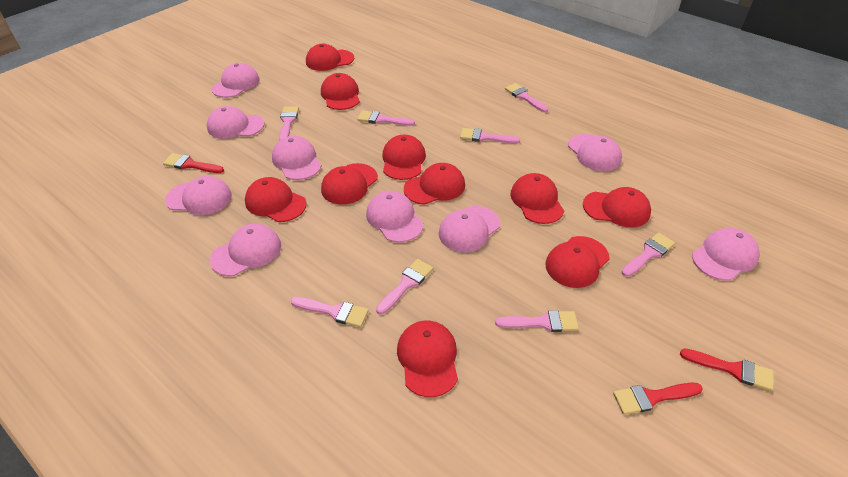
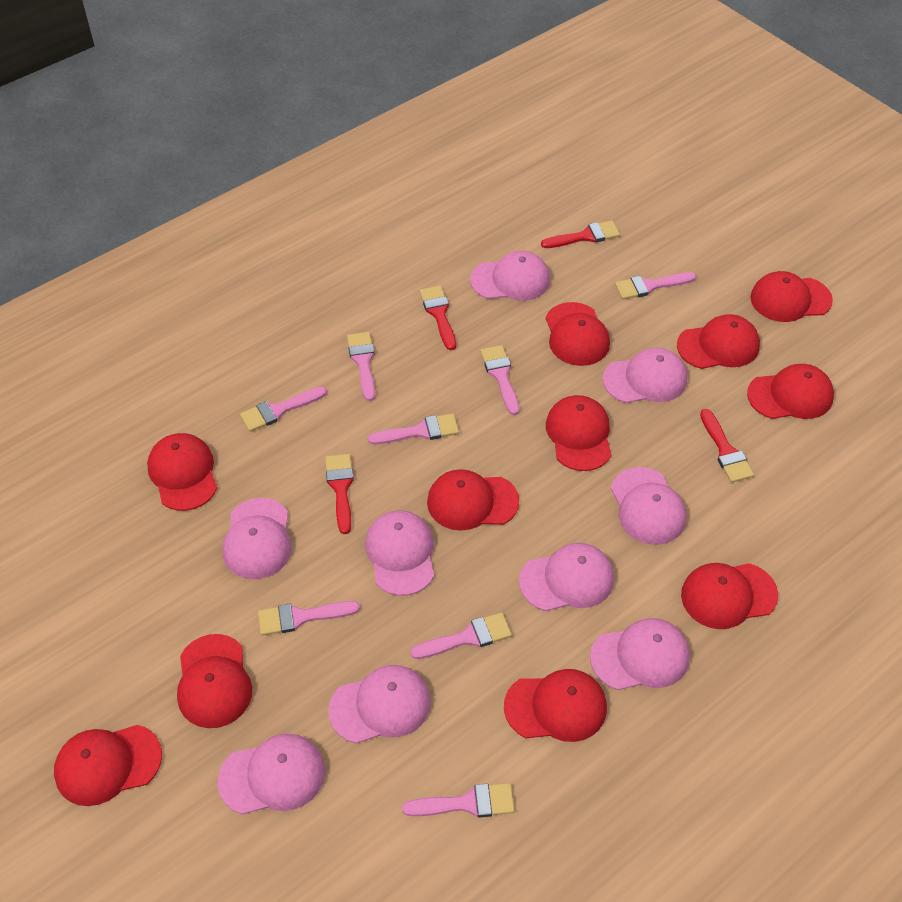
red brush: 3 -> 4
red cap: 10 -> 11

